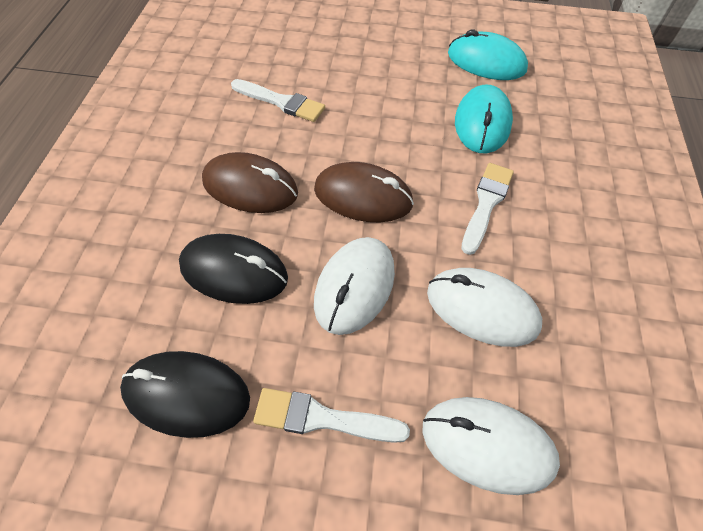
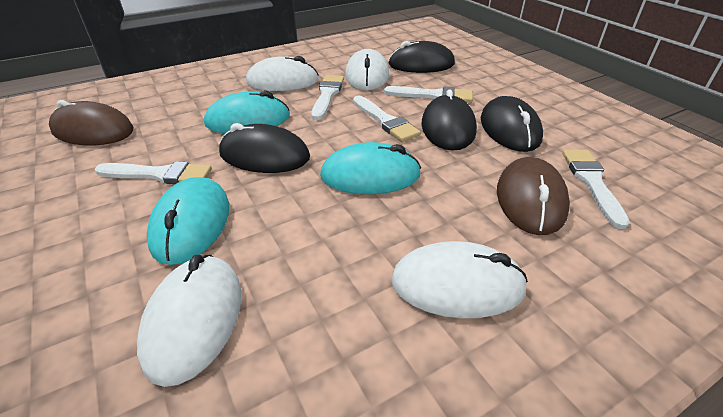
black mouse: 2 -> 4
turquoise mouse: 2 -> 3
white brush: 3 -> 5
white mouse: 3 -> 4

